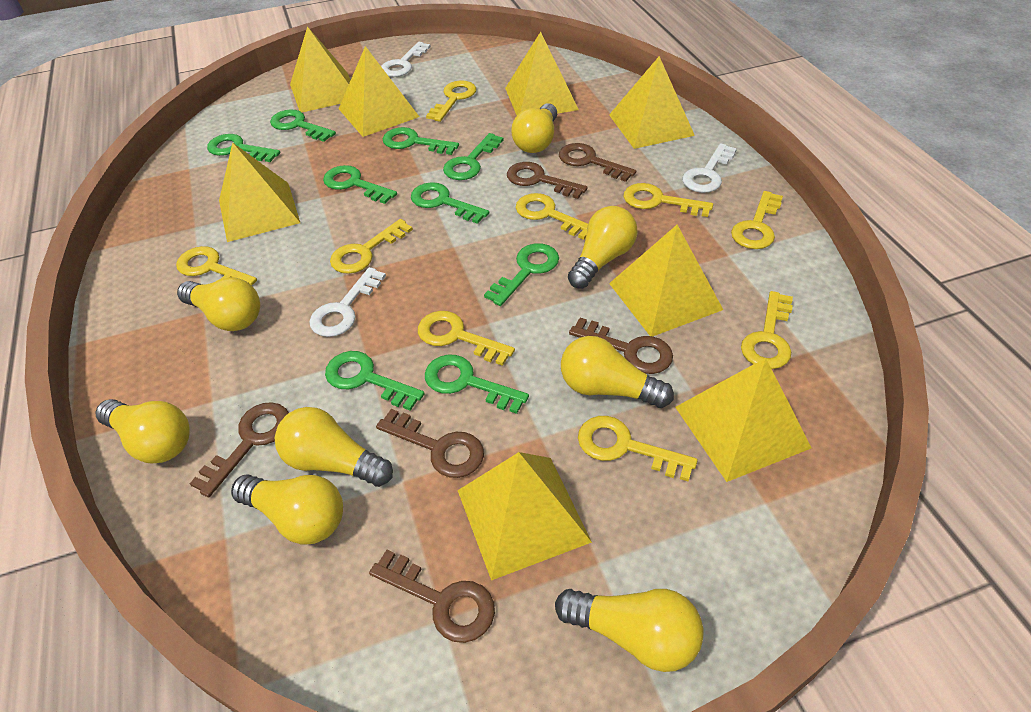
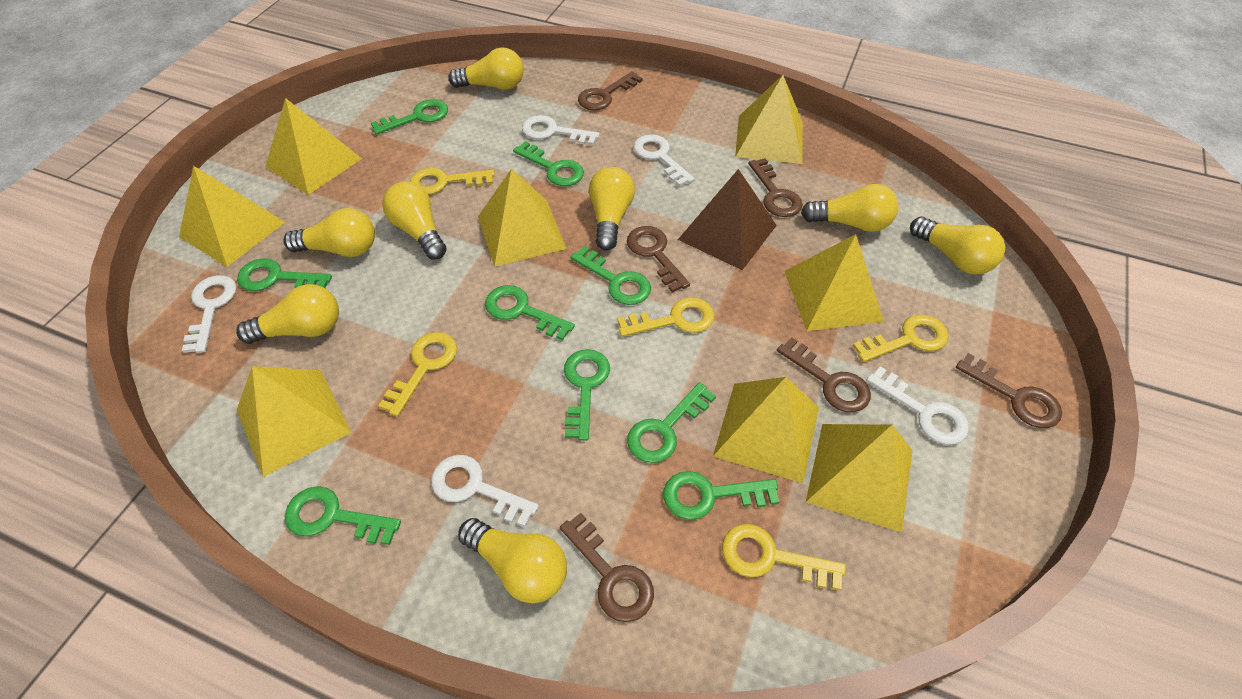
brown pyramid: 0 -> 1
white key: 3 -> 5
yellow key: 9 -> 5

